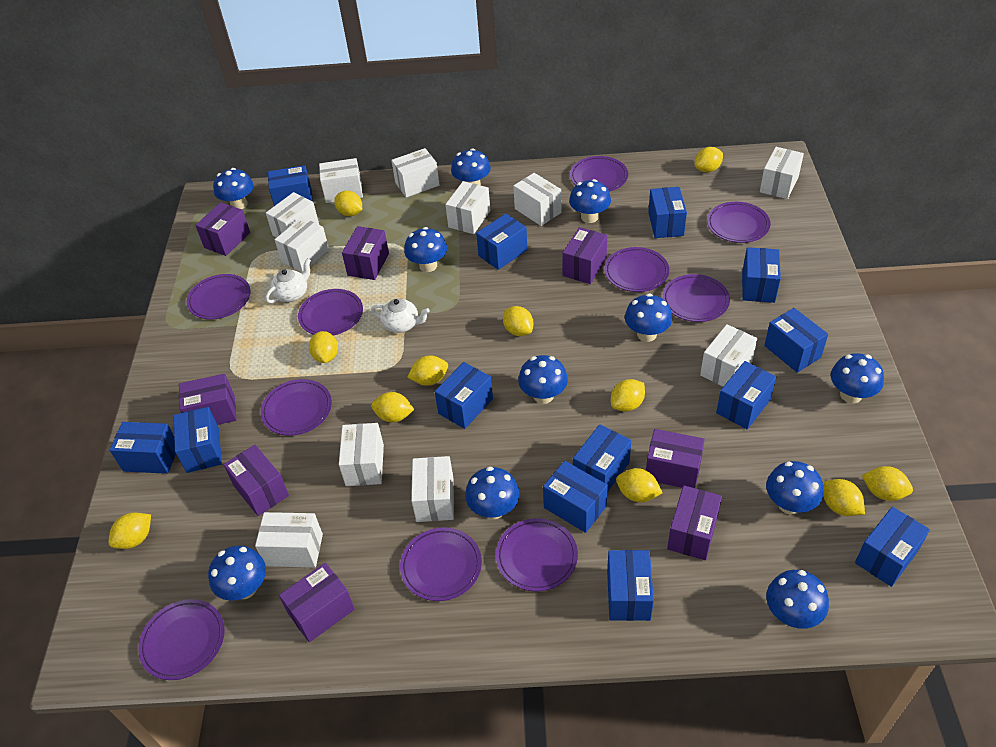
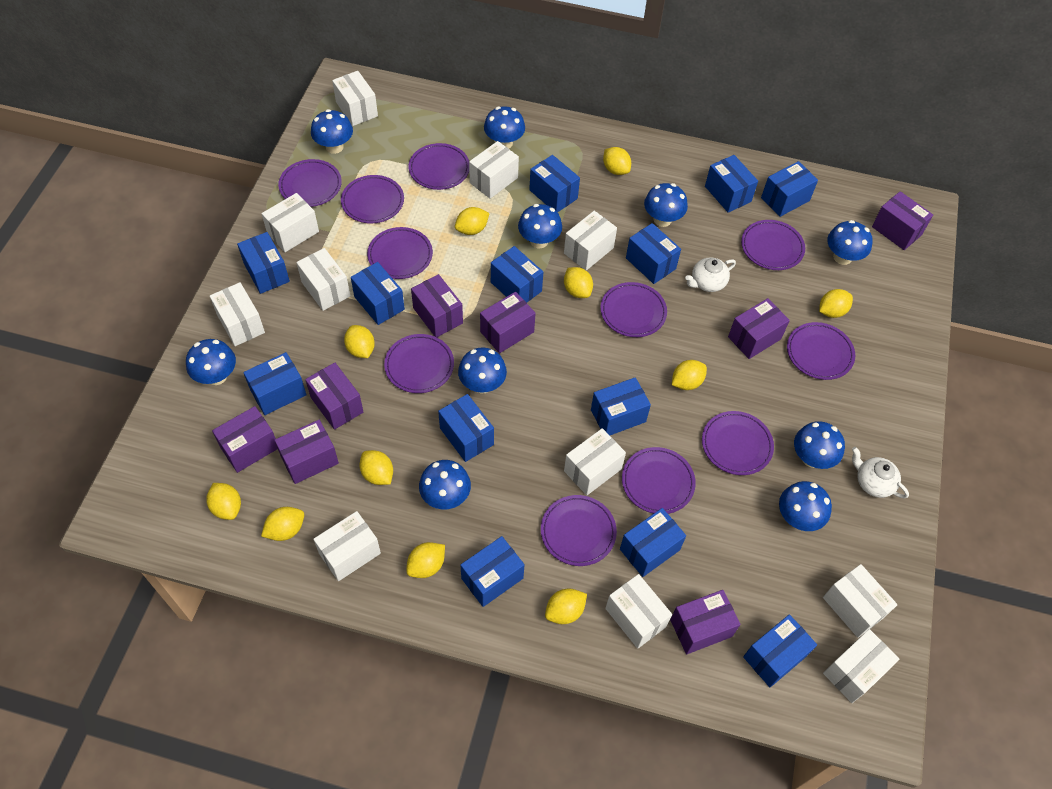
blue mushroom: 11 -> 10
purple plate: 10 -> 11

